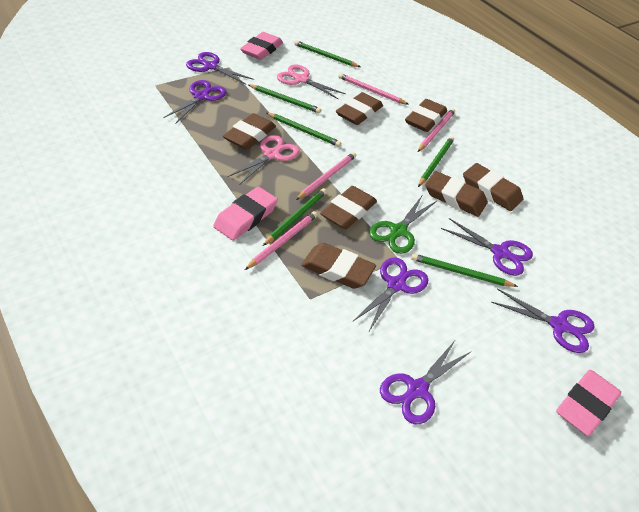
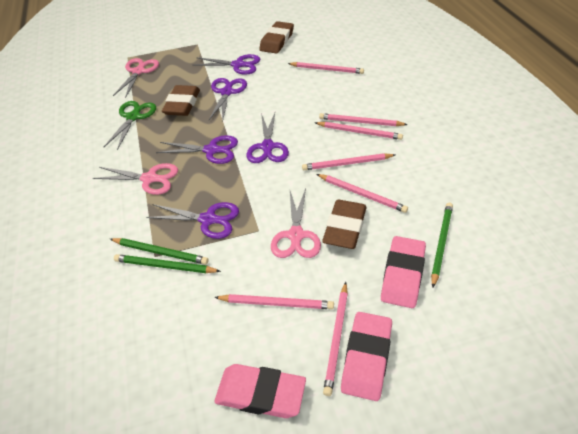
brown eraser: 7 -> 3
green pencil: 6 -> 3
pink pencil: 4 -> 7
pink scissors: 2 -> 3
purple scissors: 6 -> 5

